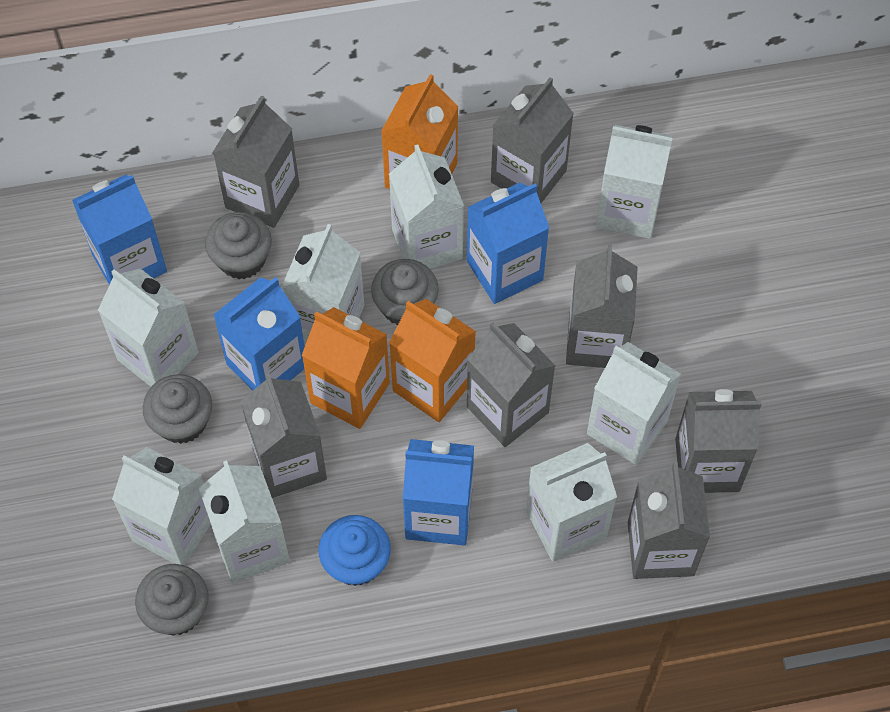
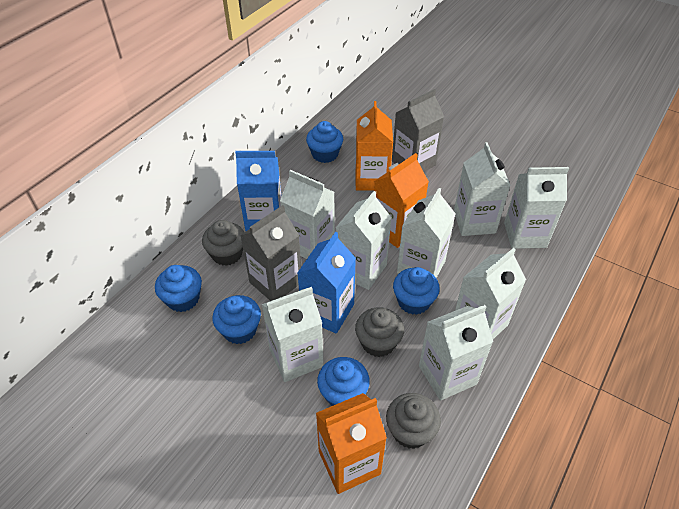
blue carton: 4 -> 2
blue cupcake: 1 -> 5
grey carton: 7 -> 2
grey cupcake: 4 -> 3

